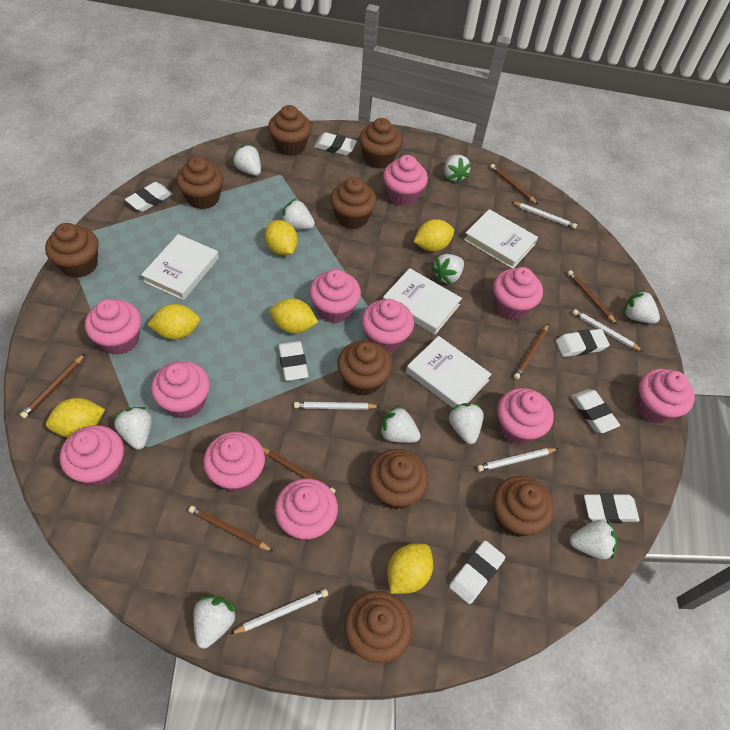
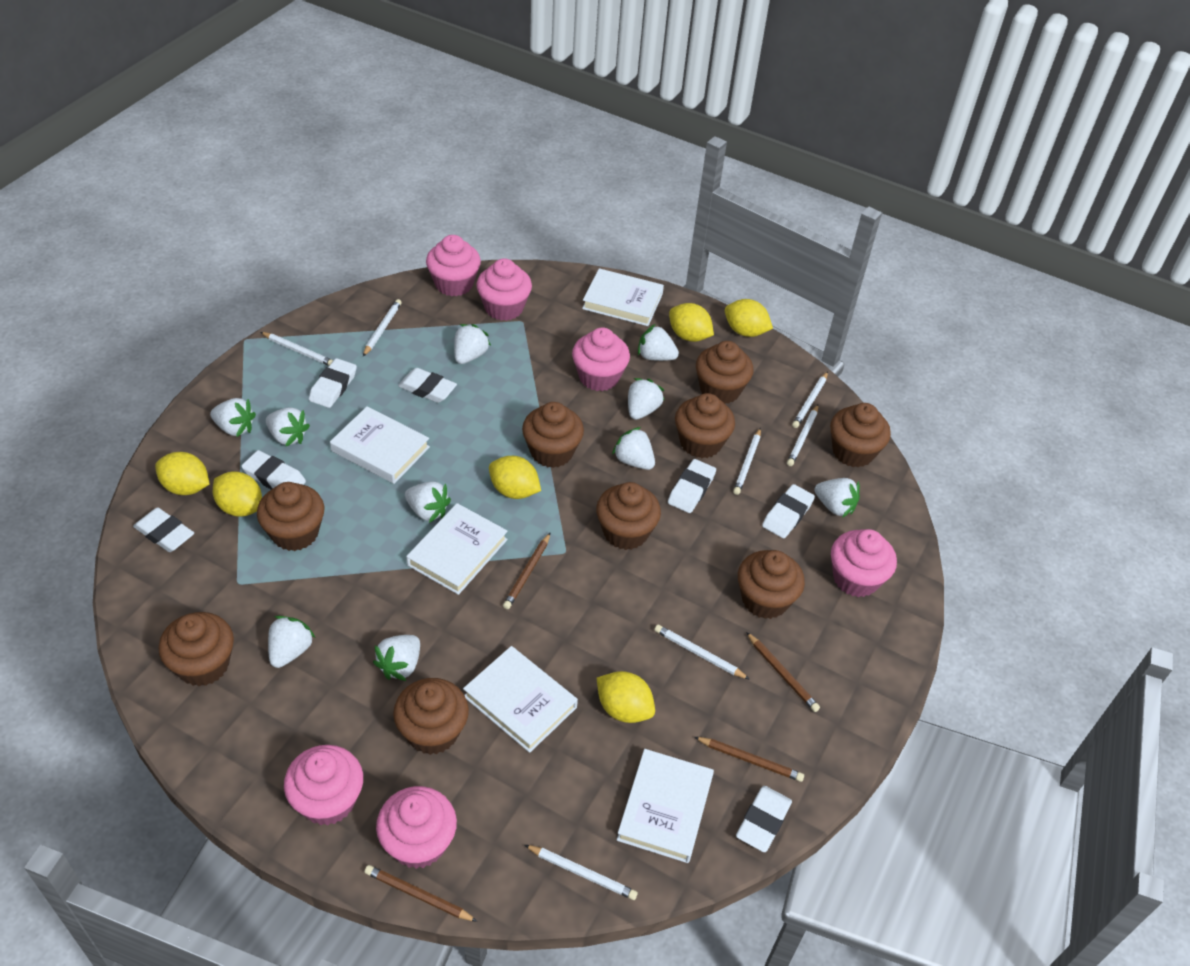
brown pencil: 6 -> 4
pink cupcake: 11 -> 6
white book: 4 -> 5
white pencil: 5 -> 7

